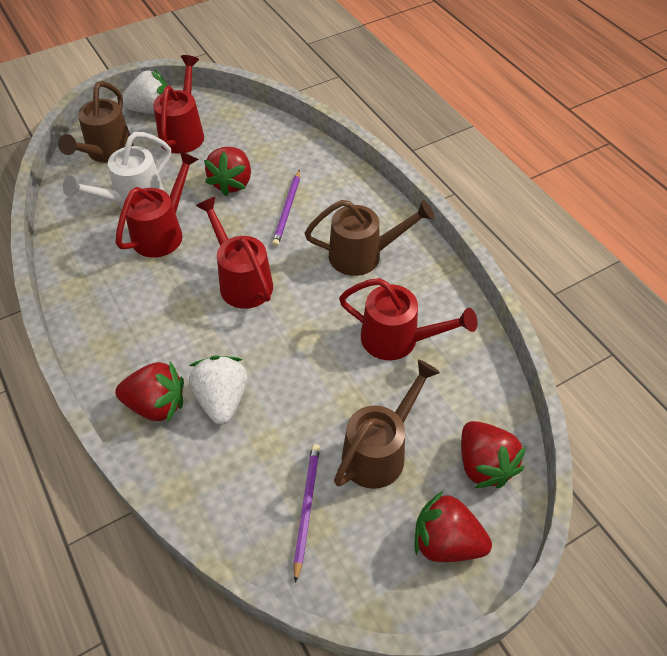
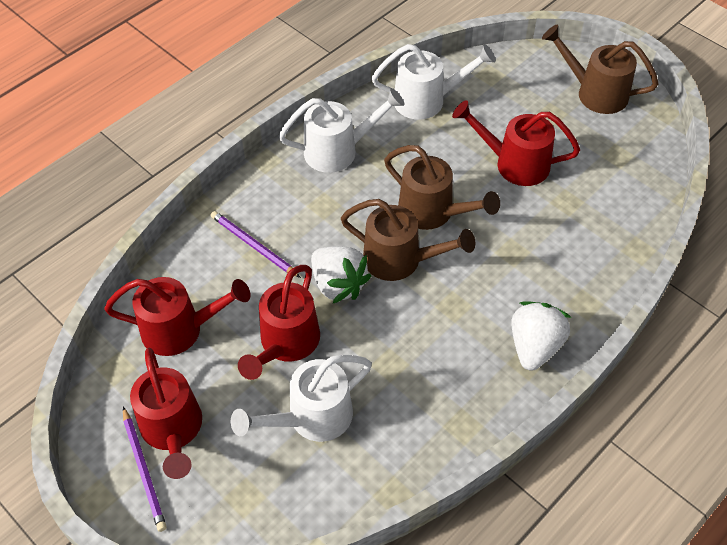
red strawberry: 4 -> 0
white watering can: 1 -> 3

